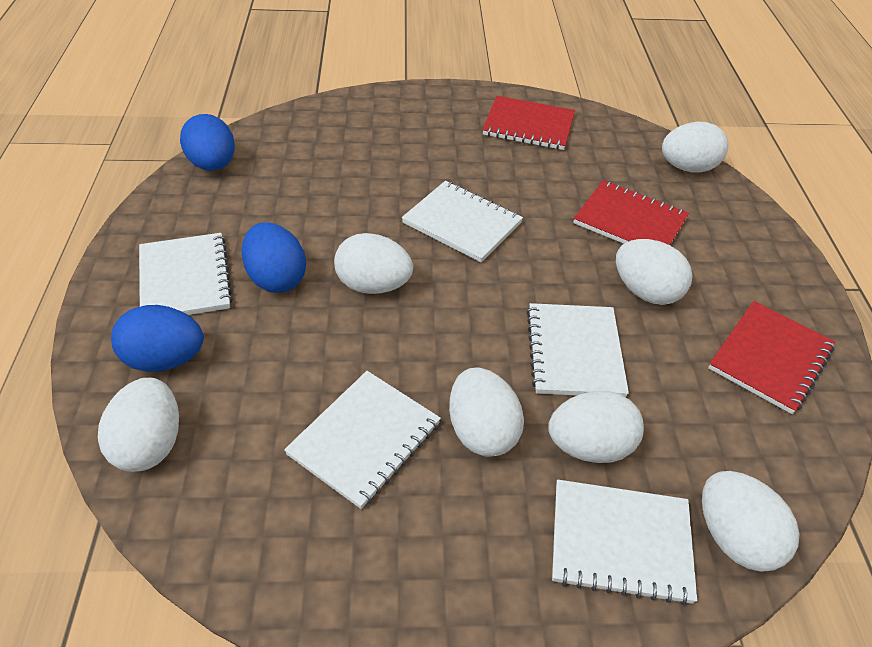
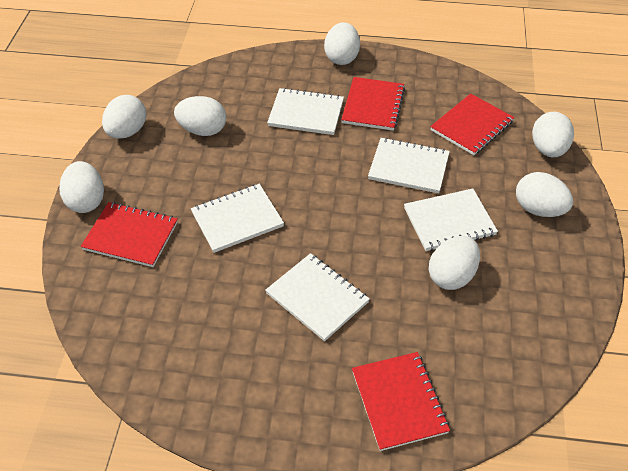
blue egg: 3 -> 0
red notebook: 3 -> 4

